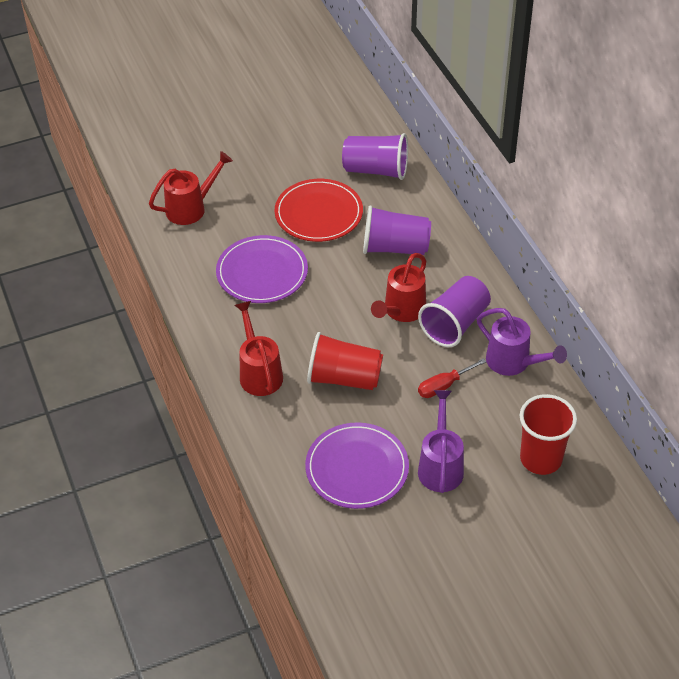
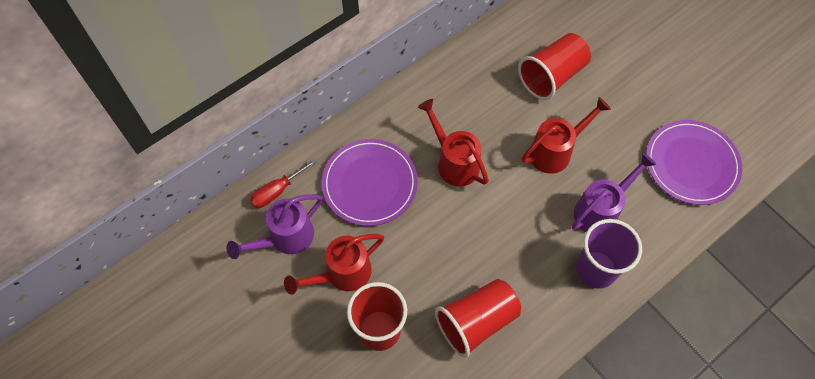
purple cup: 3 -> 1
red cup: 2 -> 3
red plate: 1 -> 0

